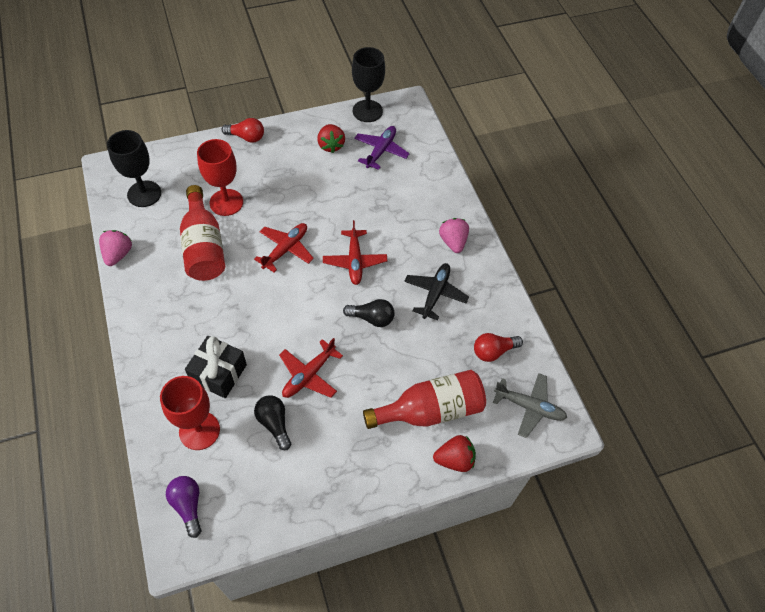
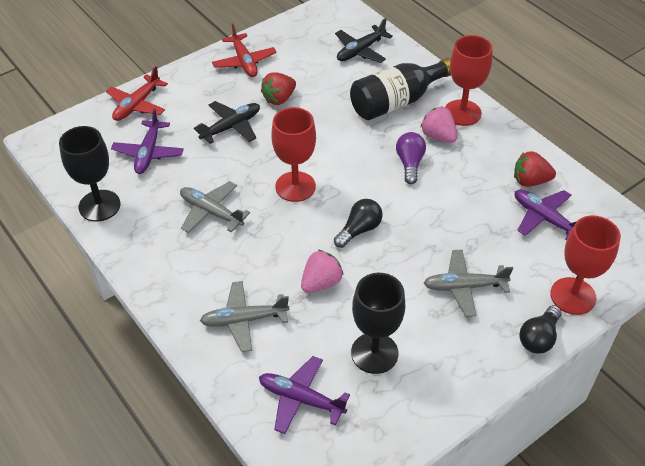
black bottle: 0 -> 1
black gift: 1 -> 0
black plane: 1 -> 2
grey plane: 1 -> 3
purple plane: 1 -> 3
red bottle: 2 -> 0
red goblet: 2 -> 3
red light bulb: 2 -> 0
red plane: 3 -> 2

